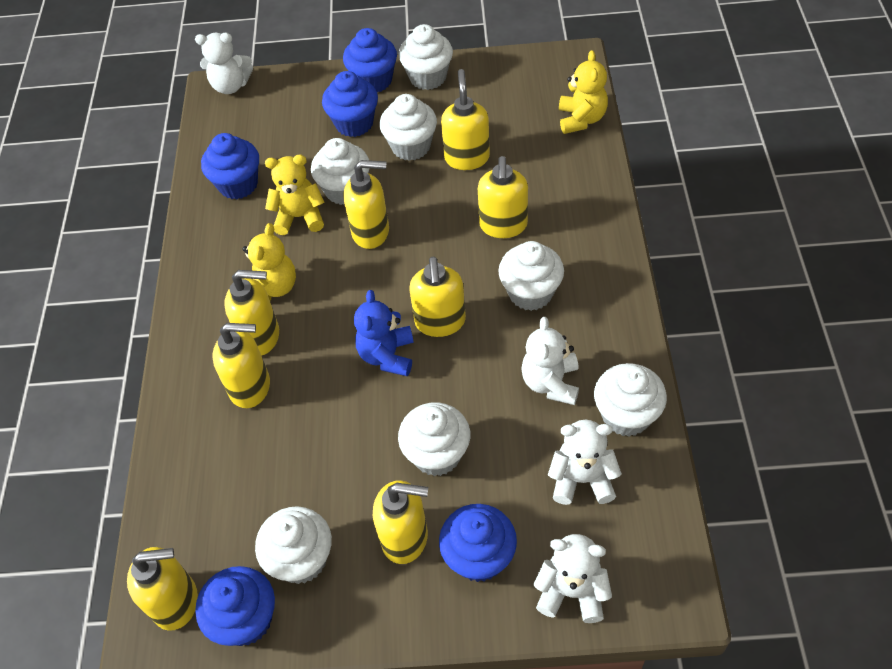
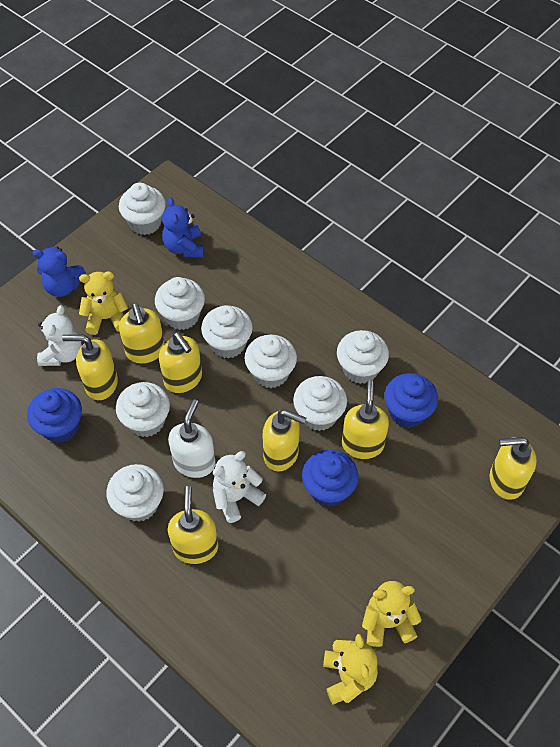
blue cupcake: 5 -> 3
blue teddy bear: 1 -> 2
white cupcake: 7 -> 8
white soap dispenser: 0 -> 1
white teddy bear: 4 -> 2
yellow soap dispenser: 8 -> 7

